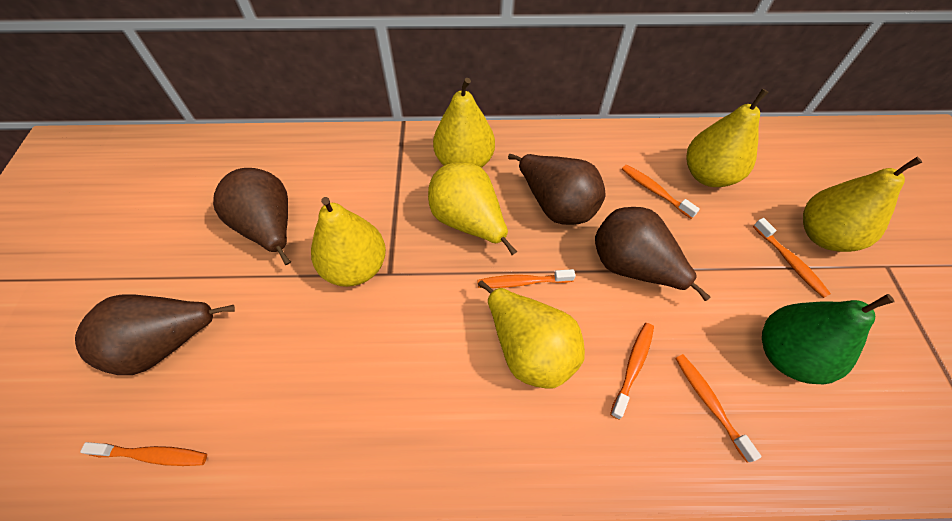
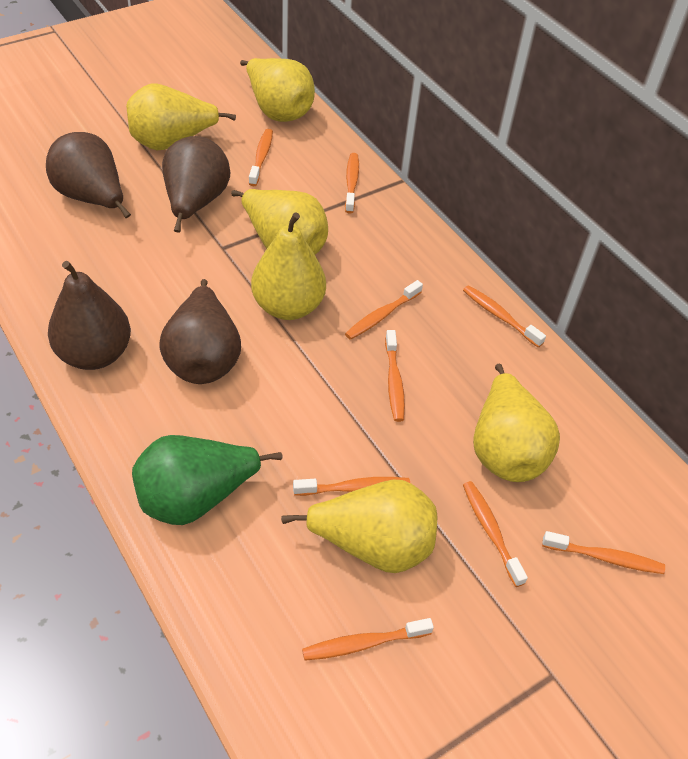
orange toothbrush: 6 -> 9

